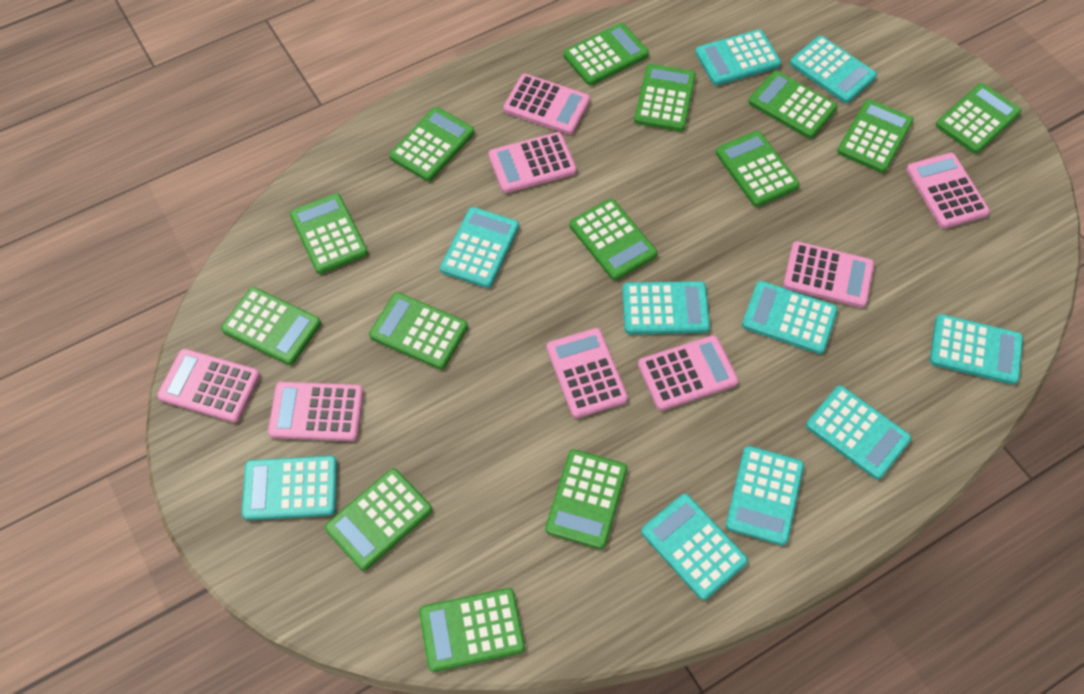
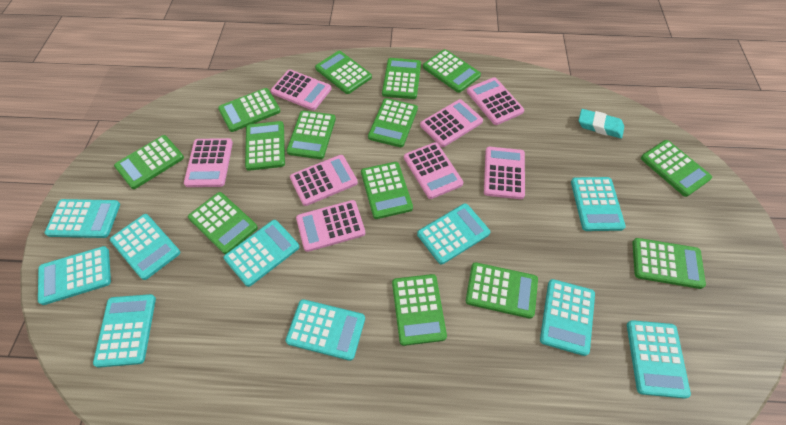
turquoise eraser: 0 -> 1

